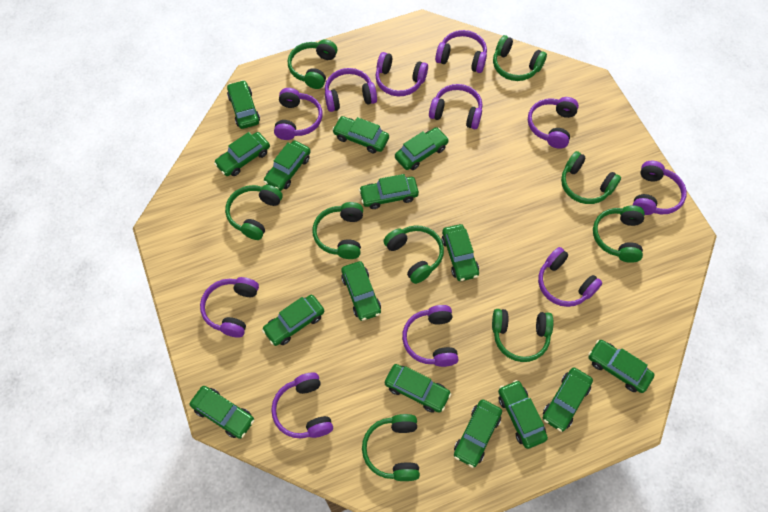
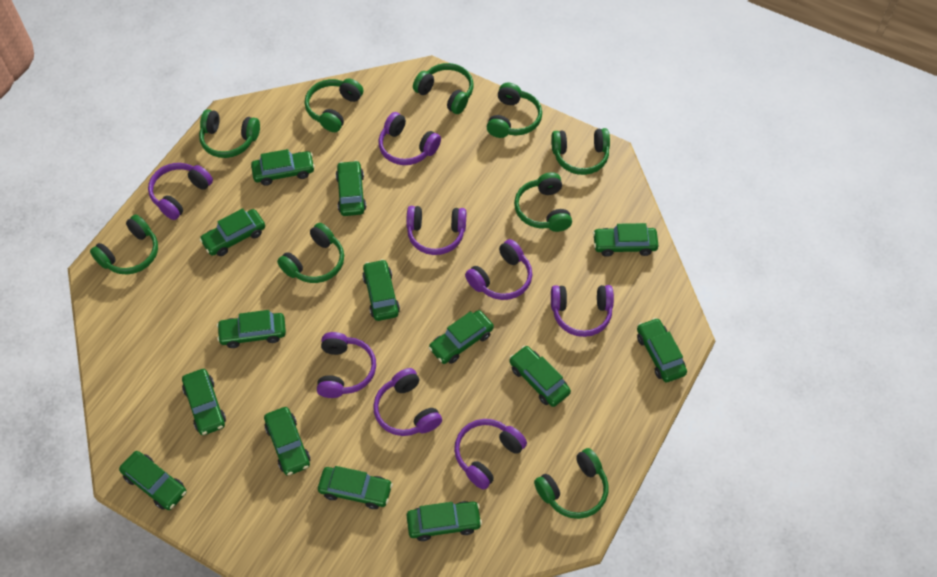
green car: 15 -> 14
purple headphones: 11 -> 8

